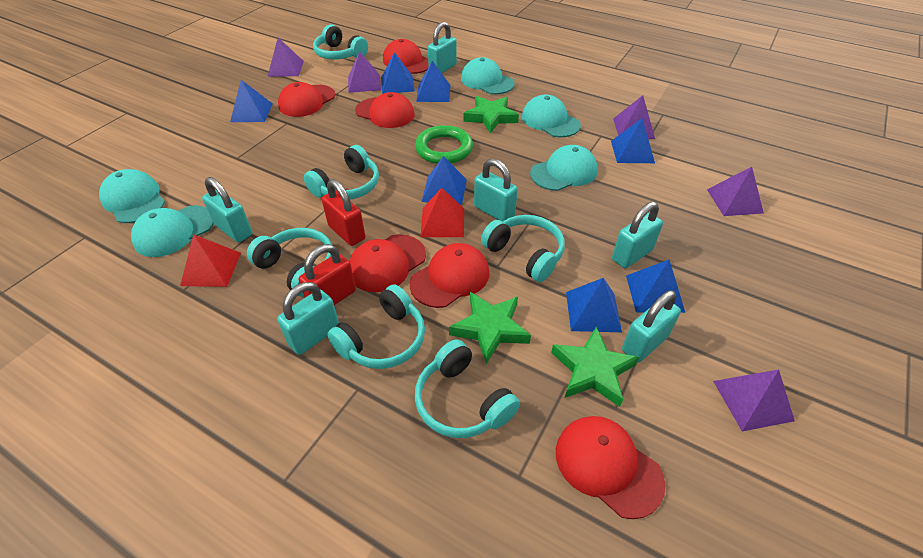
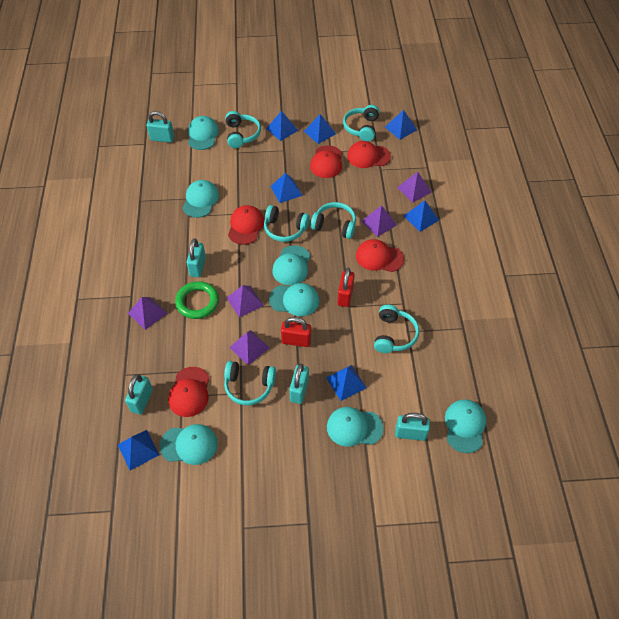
green star: 3 -> 0
red cap: 6 -> 5
red pyramid: 2 -> 0
turquoise cap: 5 -> 7
turquoise padlock: 6 -> 5

